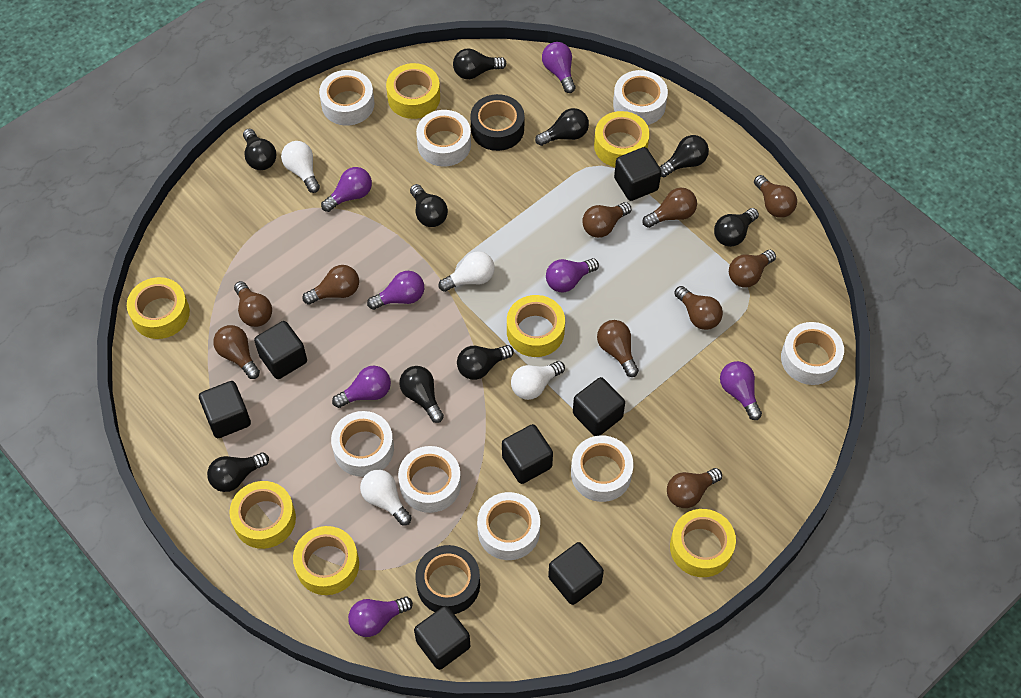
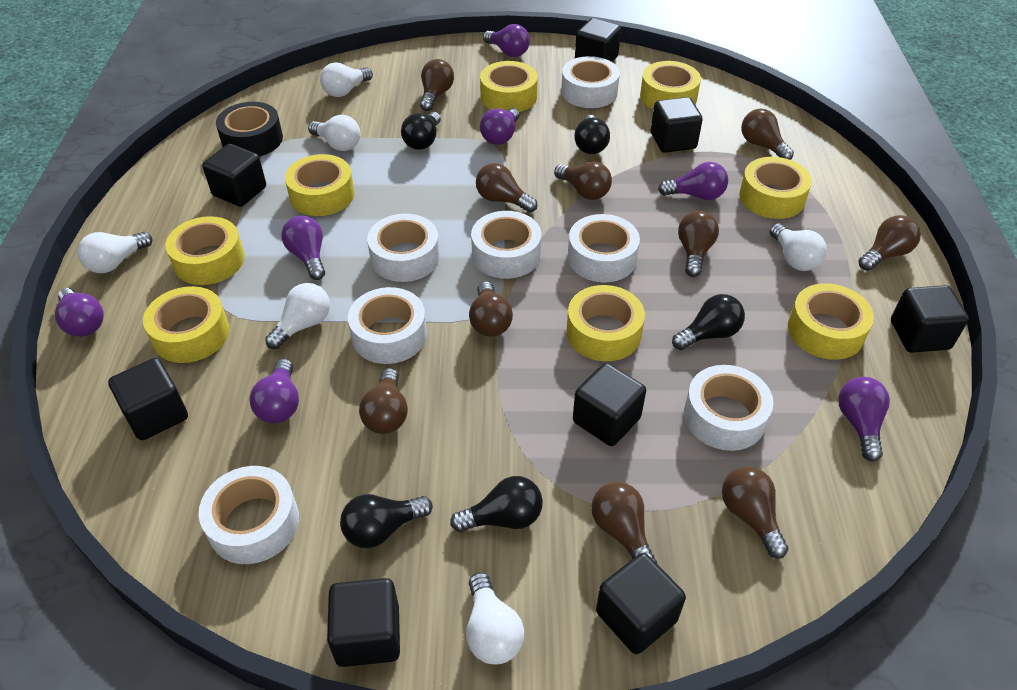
black cube: 7 -> 8
black light bulb: 9 -> 5
black tape: 2 -> 1
white light bulb: 4 -> 6
white tape: 8 -> 7
yellow tape: 7 -> 8

